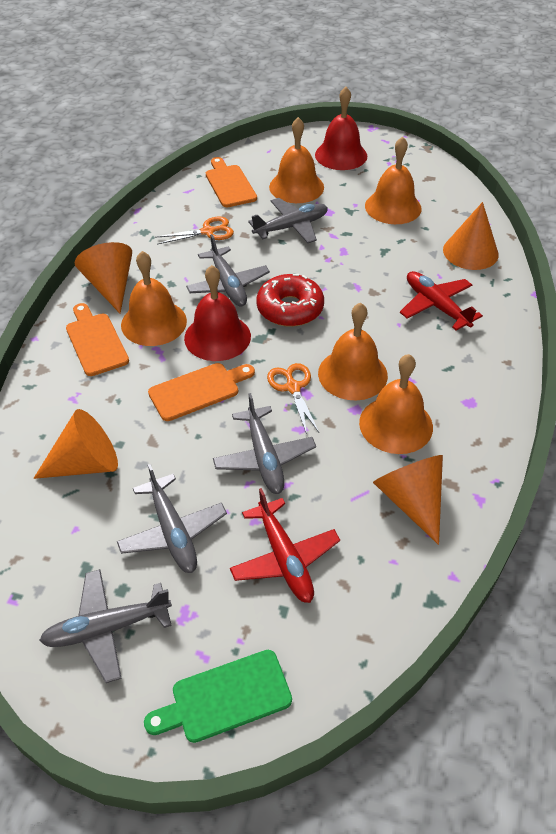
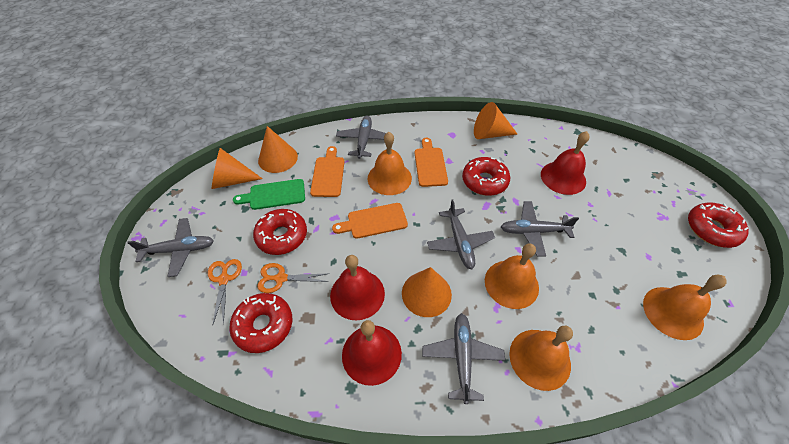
orange bell: 5 -> 4
red bell: 2 -> 3
red donut: 1 -> 4
red plane: 2 -> 0

